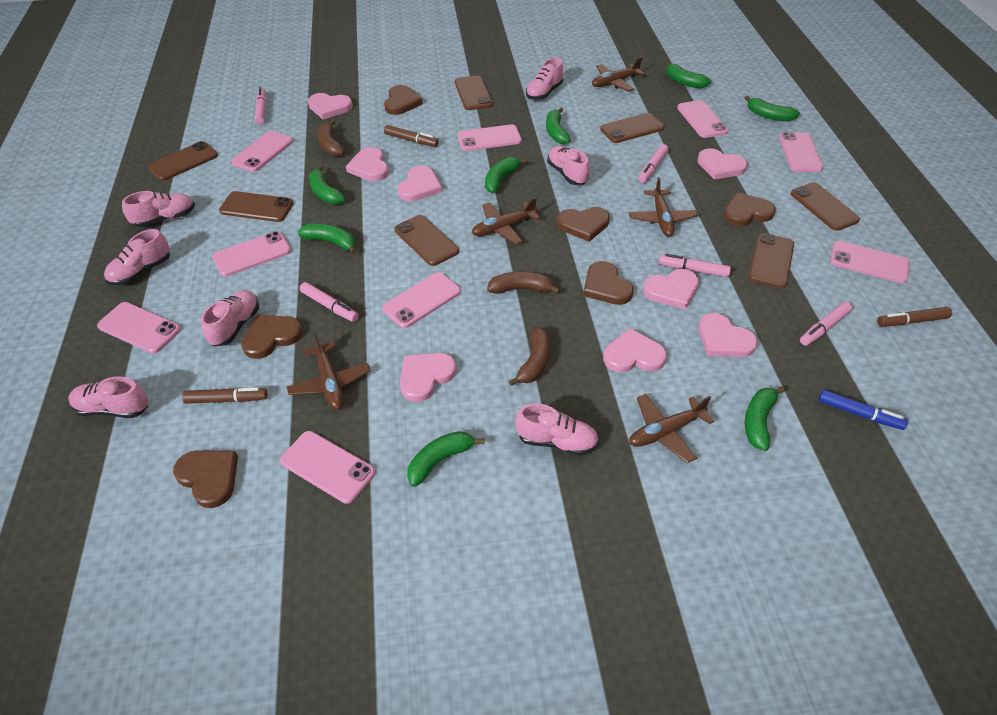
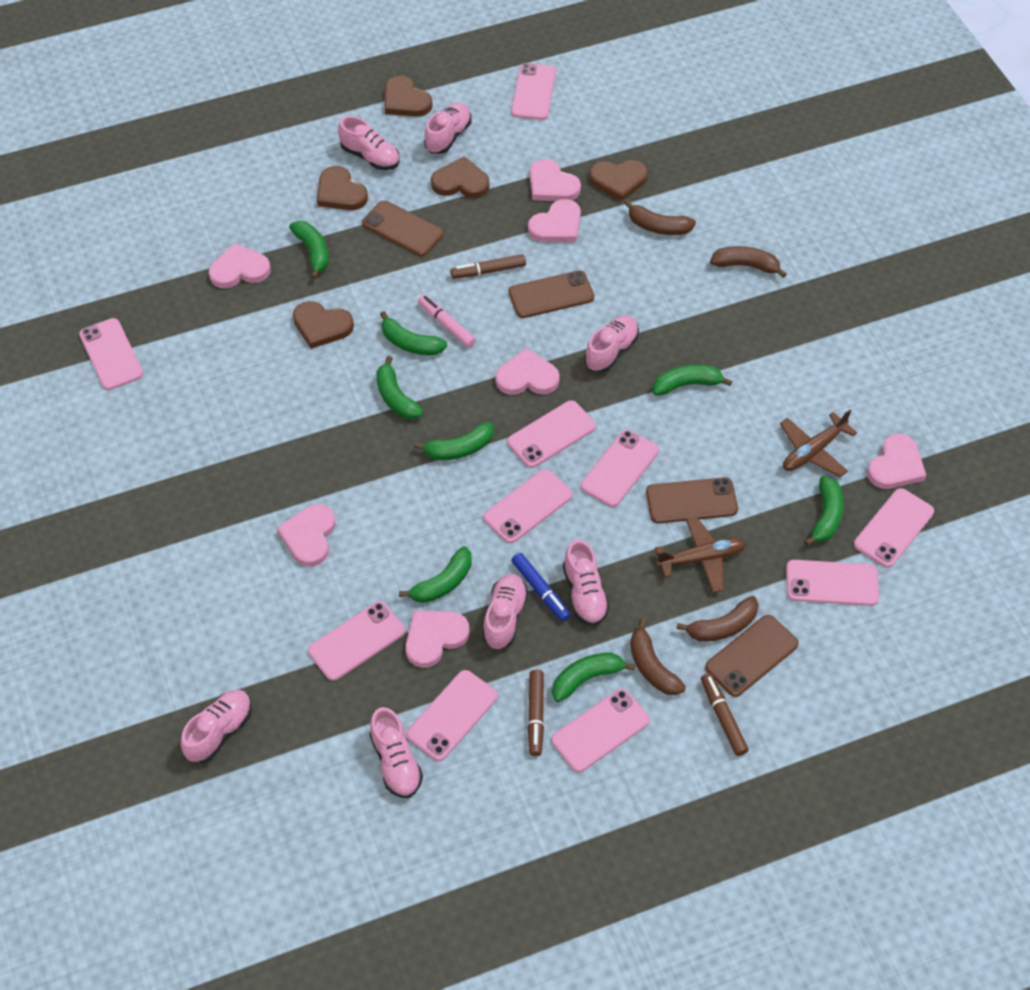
brown banana: 3 -> 4
brown heart: 6 -> 5
brown phone: 7 -> 4
brown plane: 5 -> 2
pink heart: 8 -> 7
pink marker: 5 -> 1
pink phone: 9 -> 10

